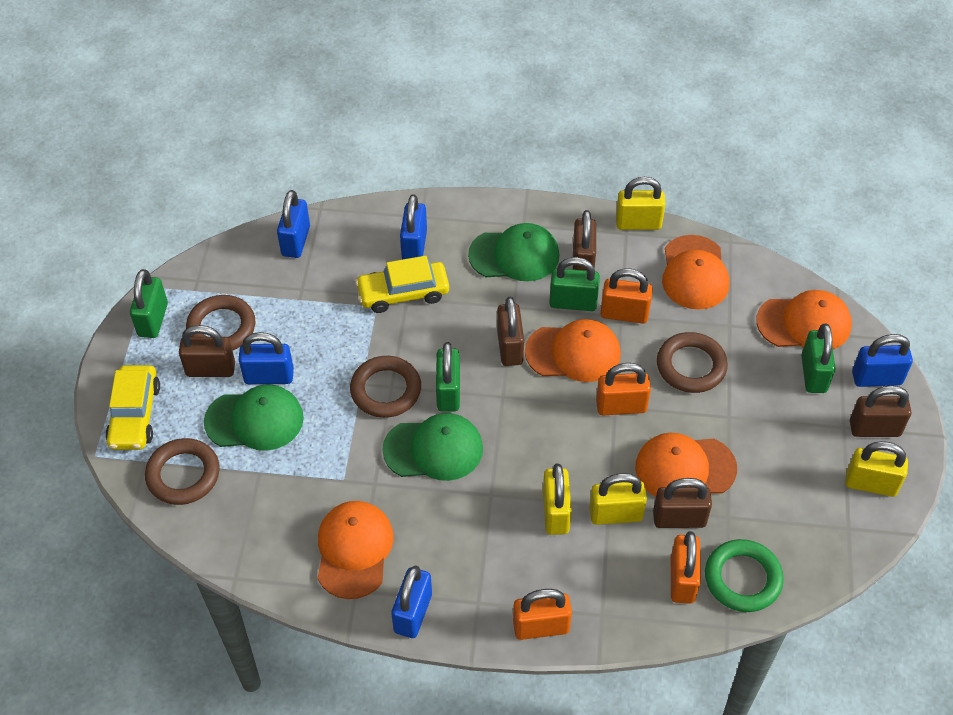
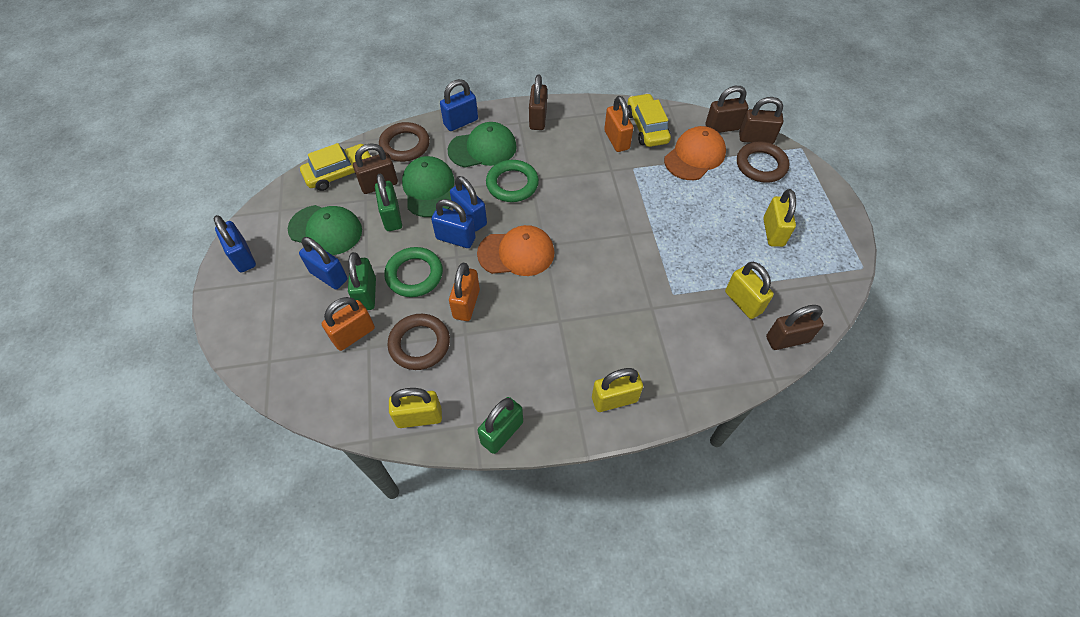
brown ring: 4 -> 3
green padlock: 4 -> 3
green ring: 1 -> 2
orange cap: 5 -> 2
orange padlock: 4 -> 3

